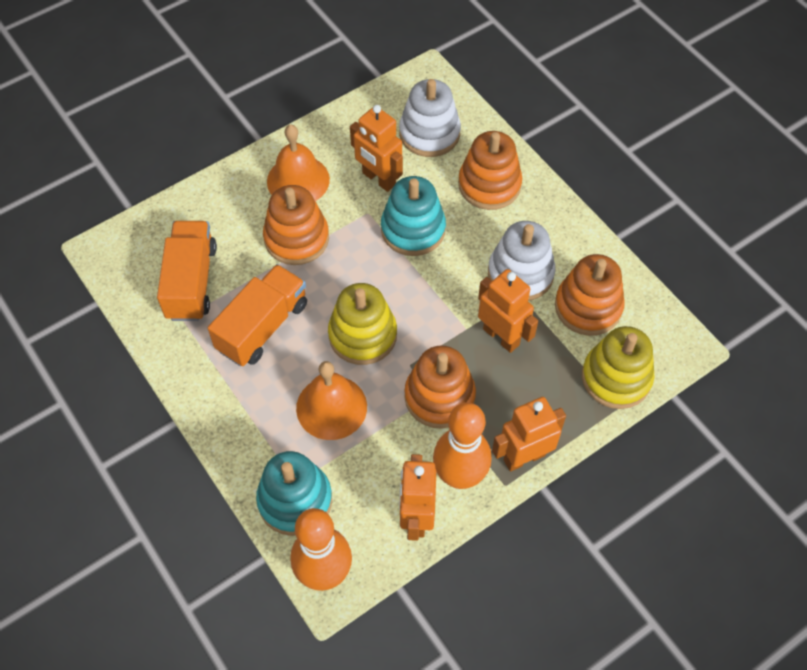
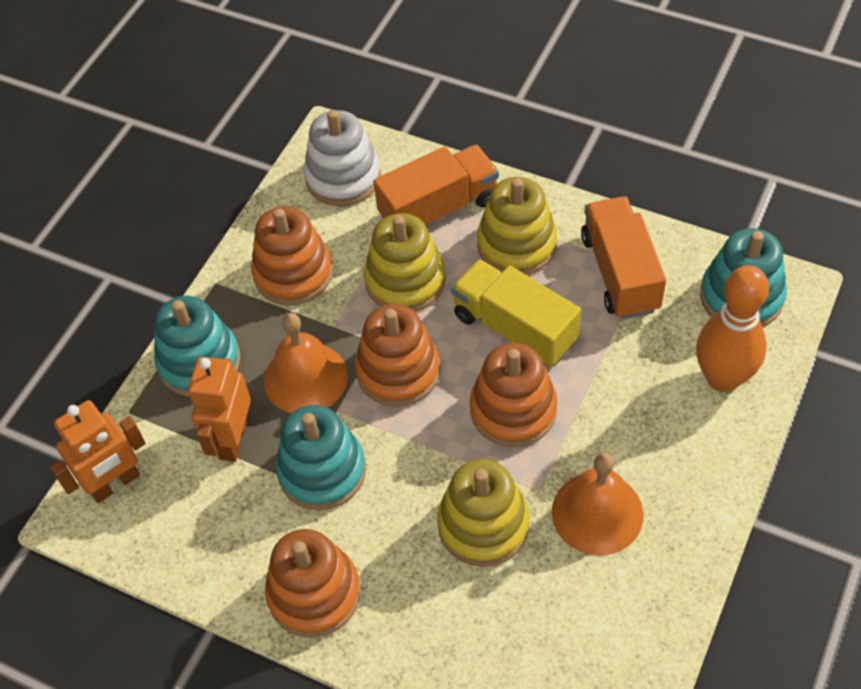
orange bowling pin: 2 -> 1
orange robot: 4 -> 2
turquoise stacking toy: 2 -> 3
white stacking toy: 2 -> 1
yellow stacking toy: 2 -> 3
yellow truck: 0 -> 1

